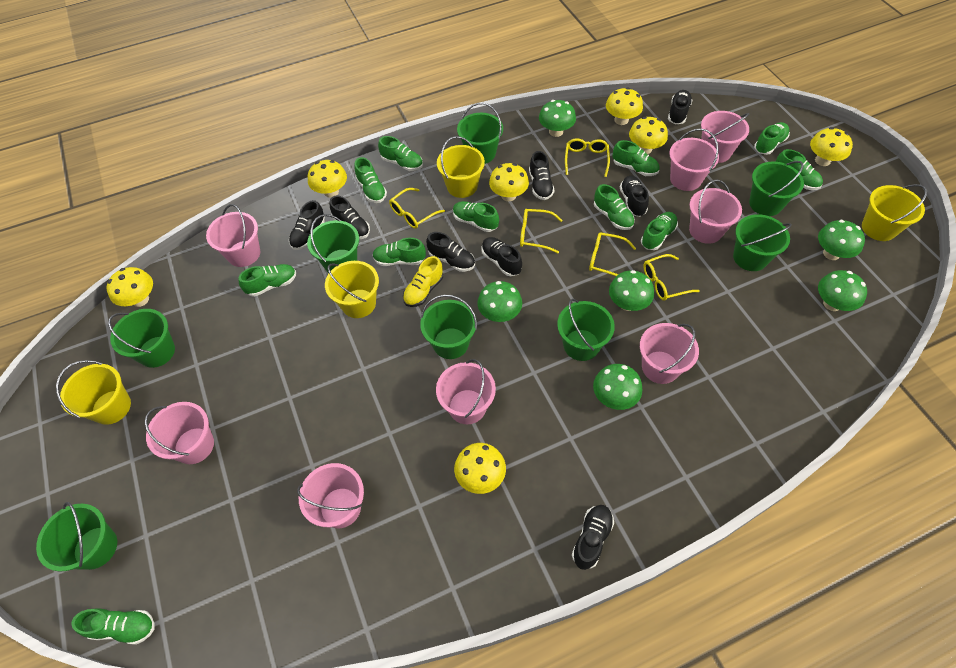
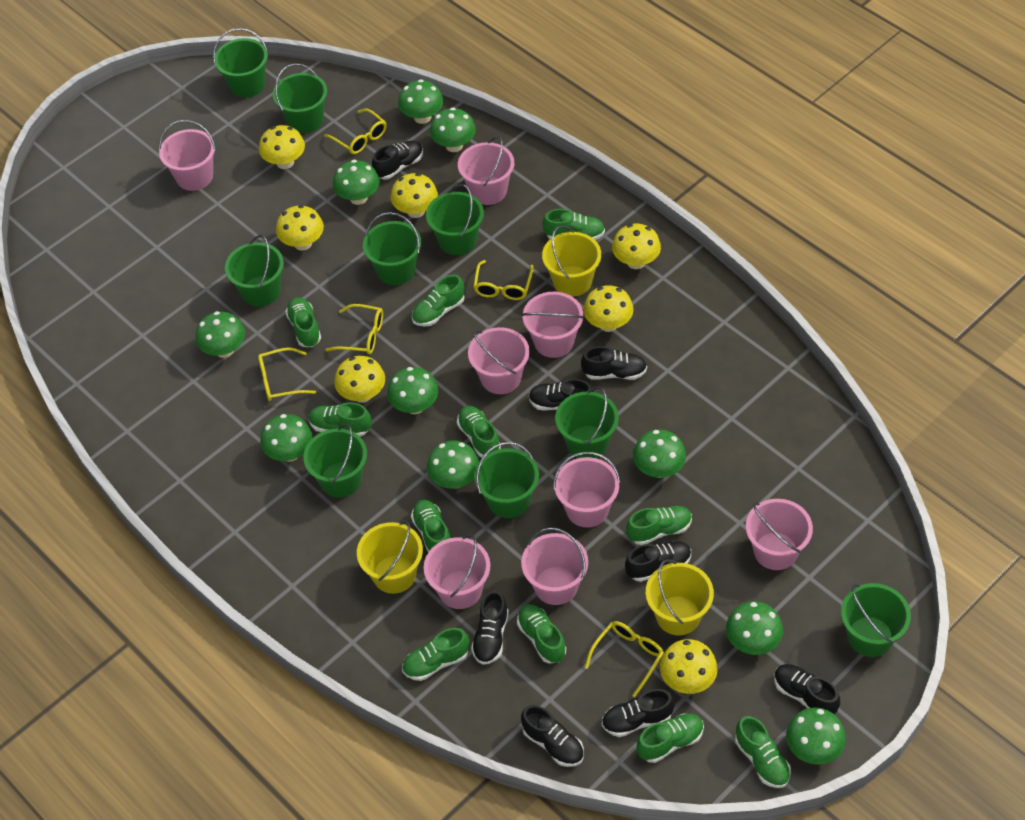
green bucket: 8 -> 9
green mushroom: 6 -> 10
yellow bucket: 4 -> 3
yellow shoe: 1 -> 0

